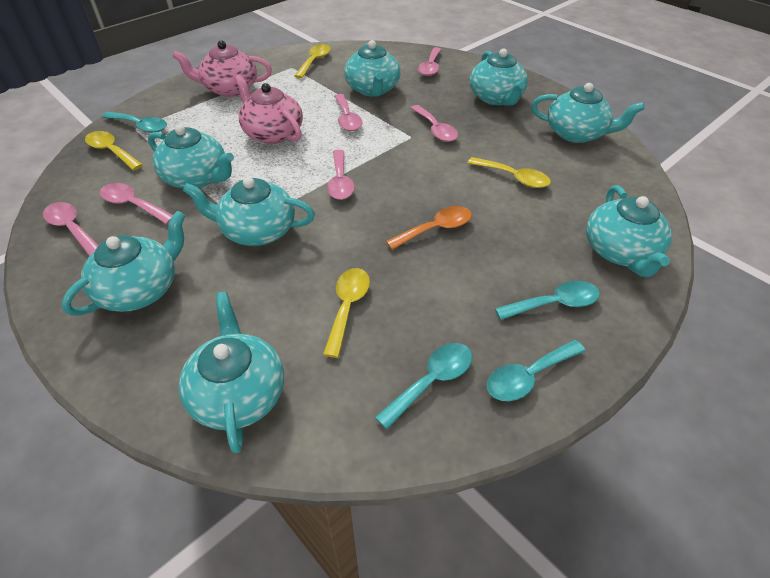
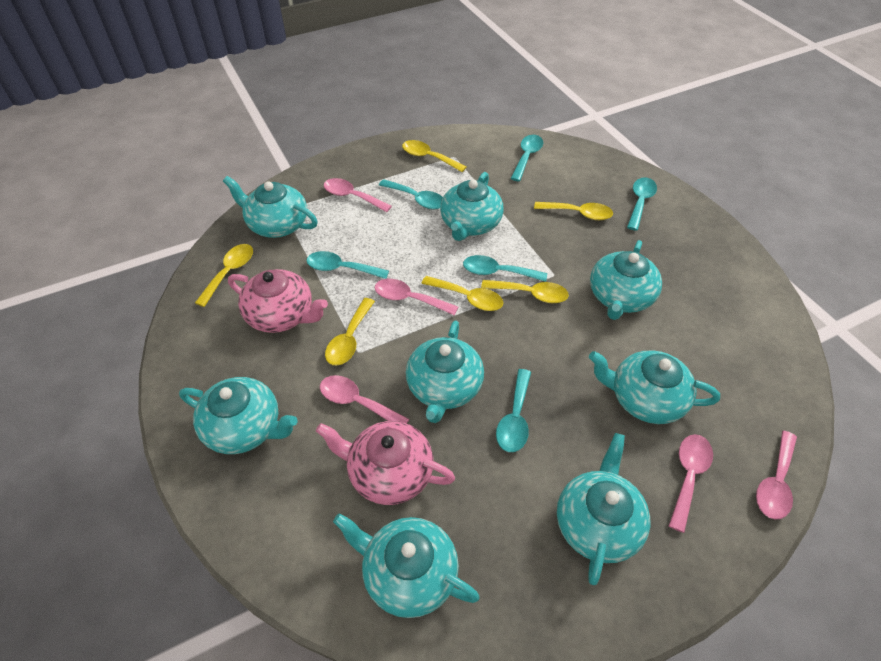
orange spoon: 1 -> 0
pink spoon: 6 -> 5
turquoise spoon: 4 -> 6
yellow spoon: 4 -> 6

